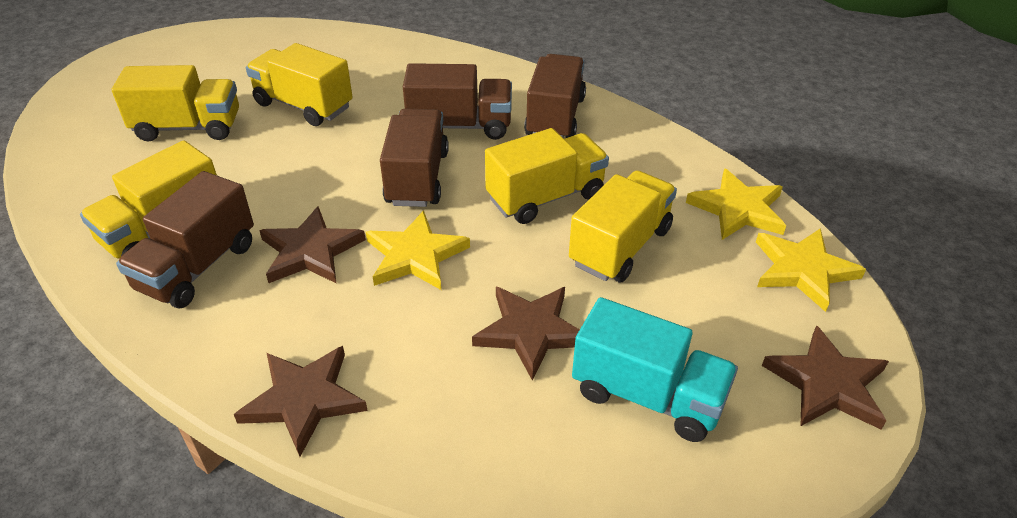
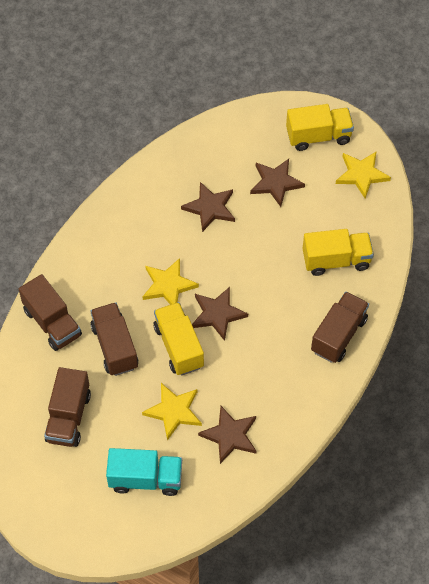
yellow truck: 5 -> 3

